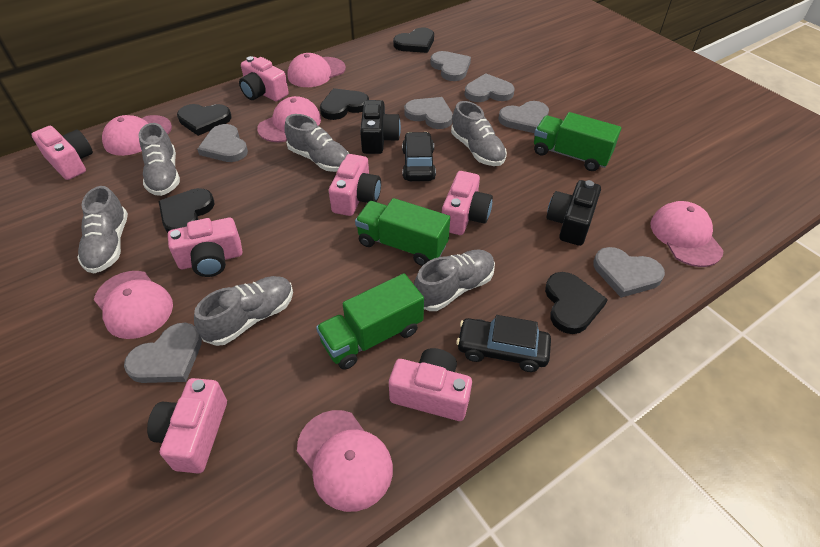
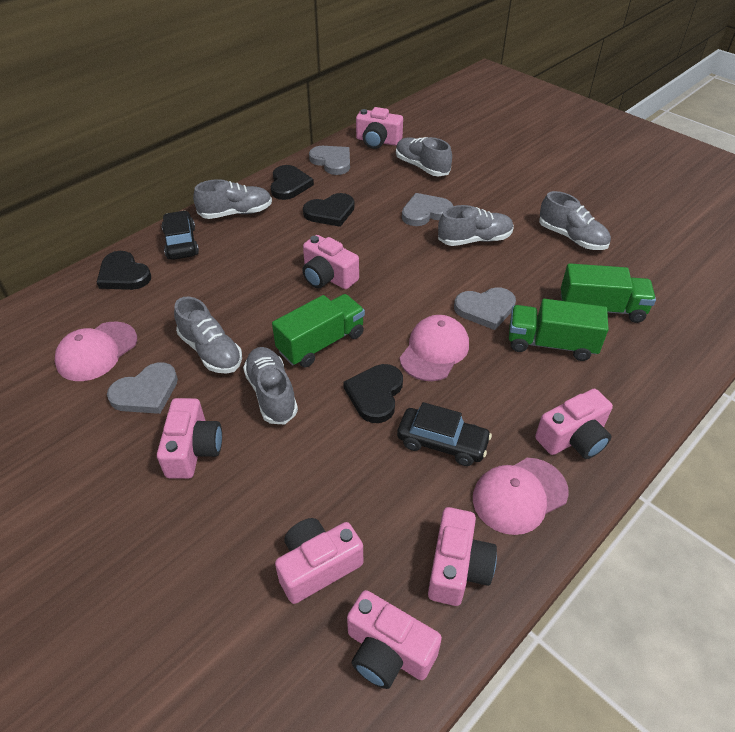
black camera: 2 -> 0
black heart: 5 -> 4
grey heart: 7 -> 4
pink cap: 6 -> 3

